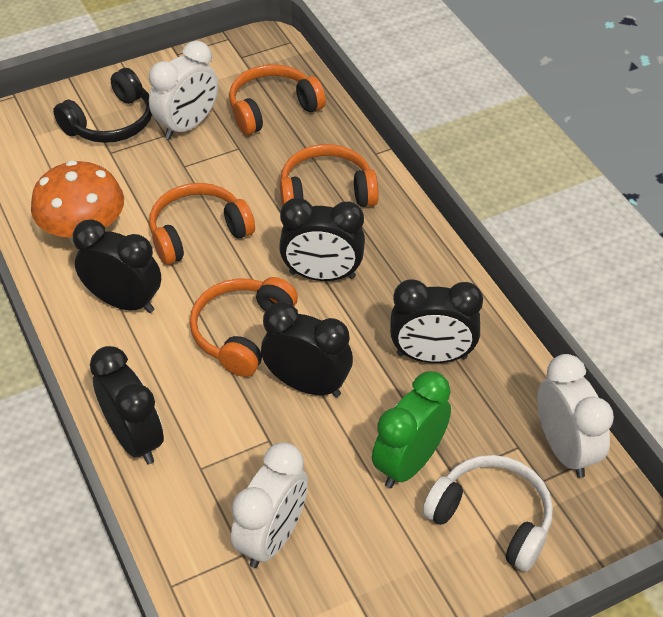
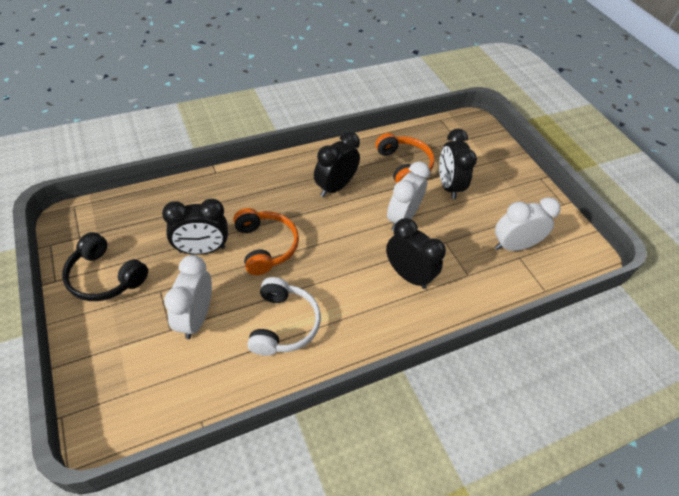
black clock: 5 -> 4
green clock: 1 -> 0
orange headphones: 4 -> 2
orange mushroom: 1 -> 0

